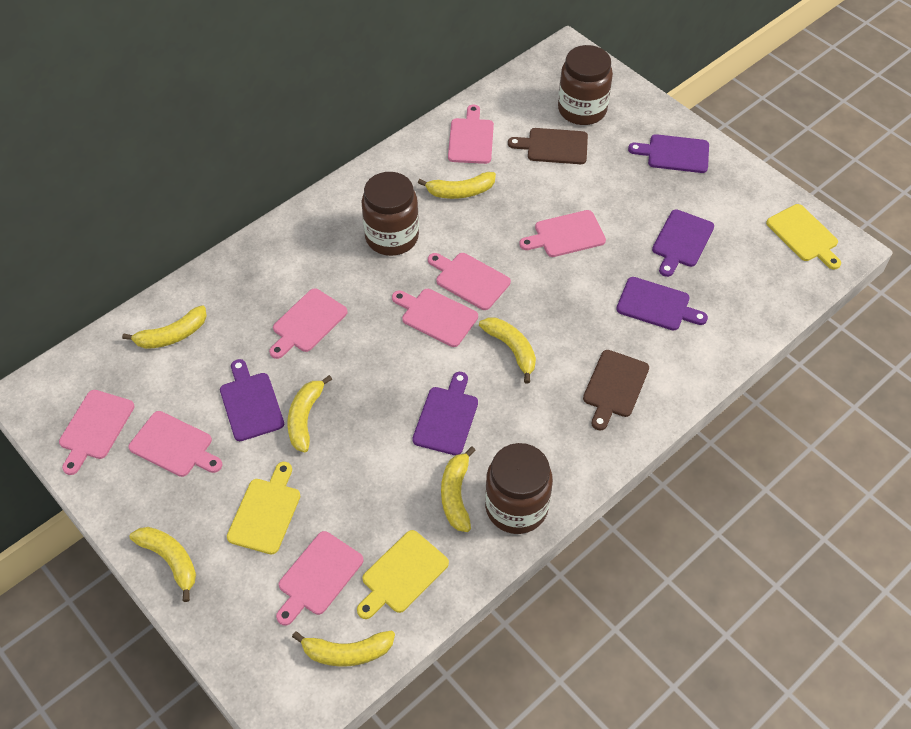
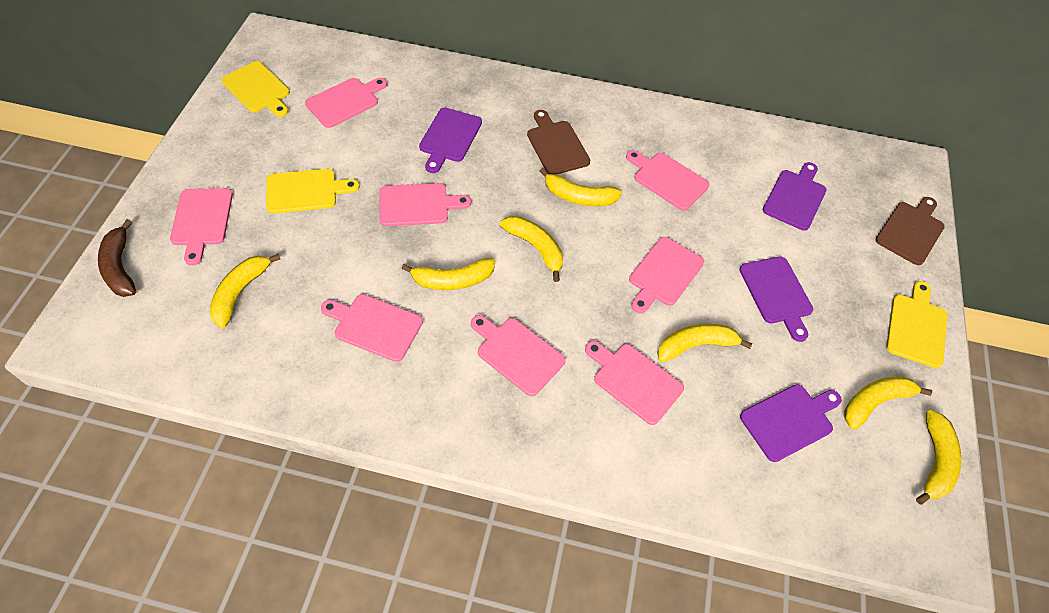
brown banana: 0 -> 1
brown jar: 3 -> 0
purple cutting board: 5 -> 4

